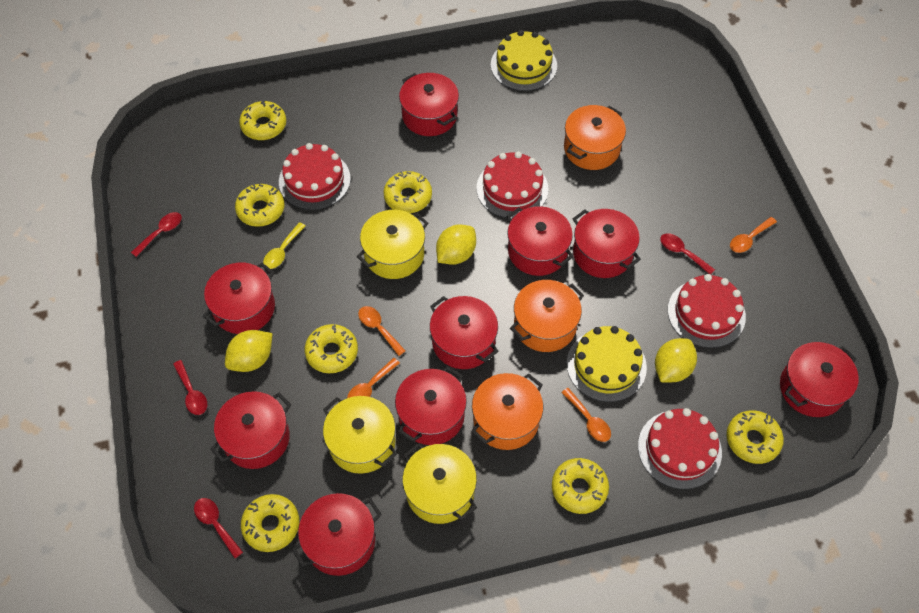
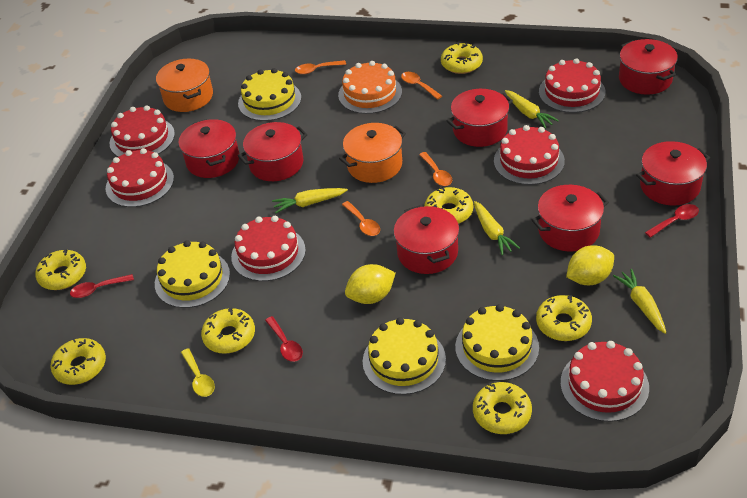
orange cake: 0 -> 1
orange pot: 3 -> 2
red cake: 4 -> 6
red pot: 9 -> 7
red spoon: 4 -> 3
yellow cake: 2 -> 4
yellow carrot: 0 -> 4
yellow lemon: 3 -> 2
yellow pot: 3 -> 0

